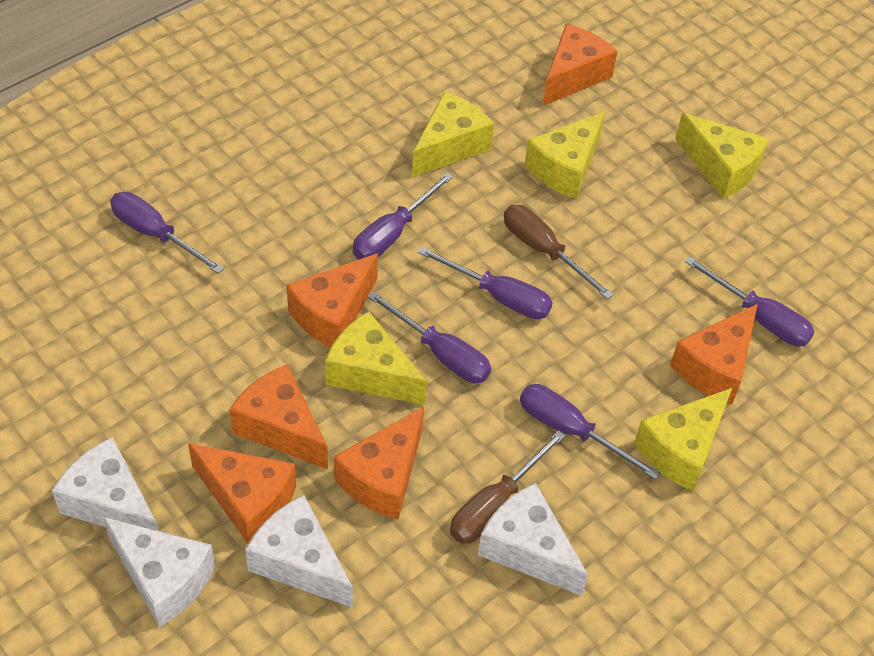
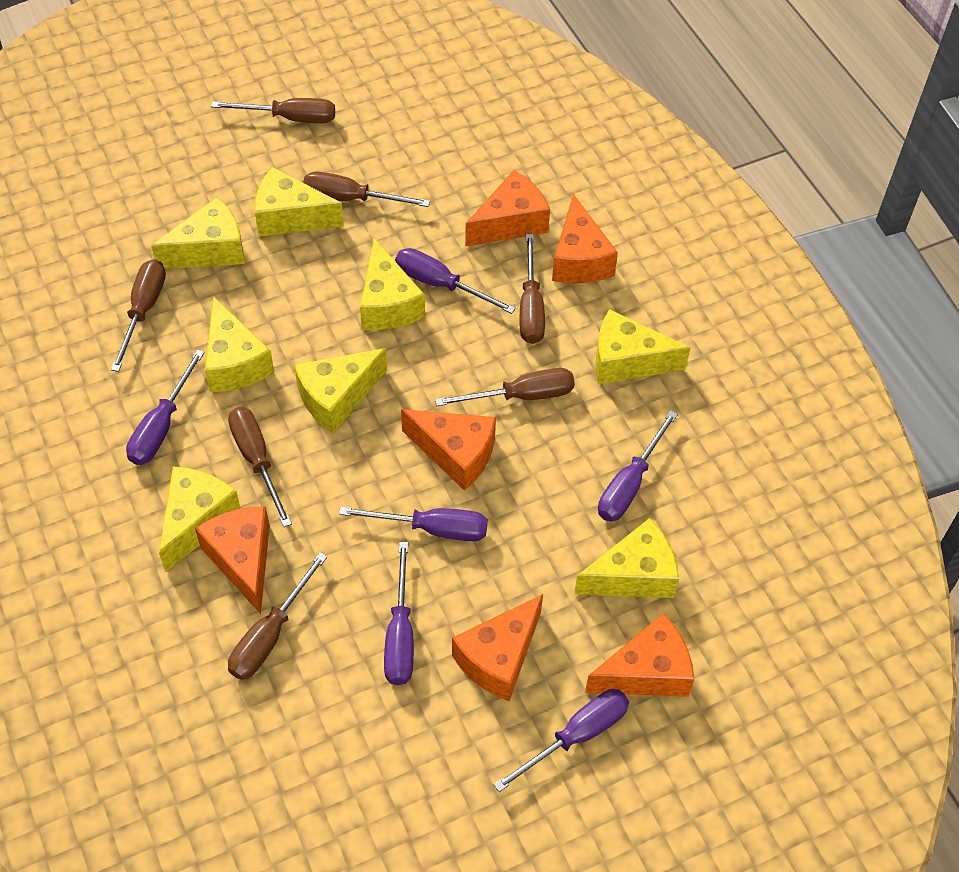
brown screwdriver: 2 -> 7
white cheese: 4 -> 0
yellow cheese: 5 -> 8

